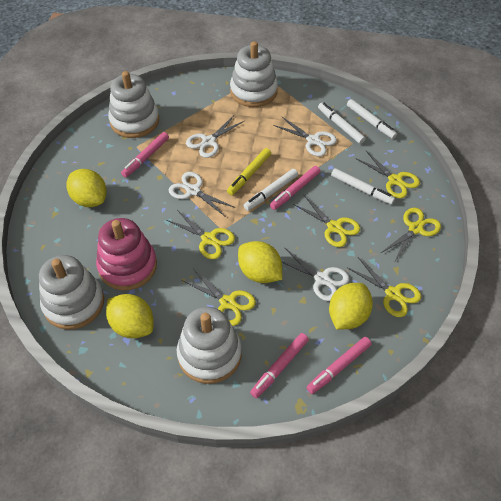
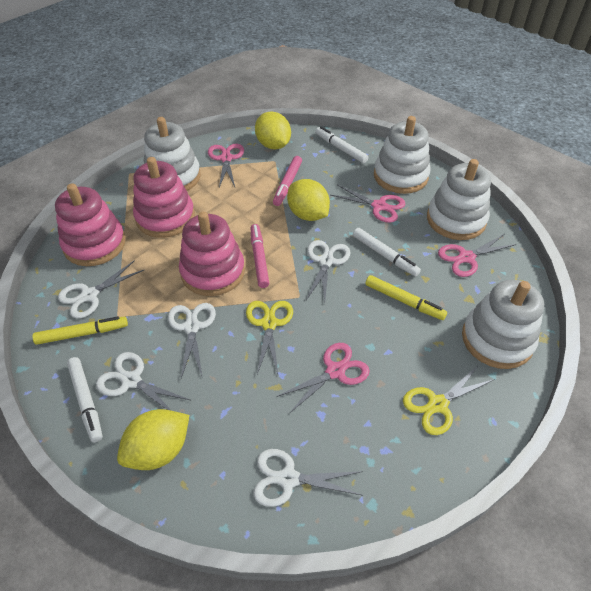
pink marker: 4 -> 2
pink scissors: 0 -> 4
pink stacking toy: 1 -> 3
white marker: 4 -> 3
white scissors: 4 -> 5
yellow lemon: 4 -> 3
yellow marker: 1 -> 2
yellow scissors: 6 -> 2

